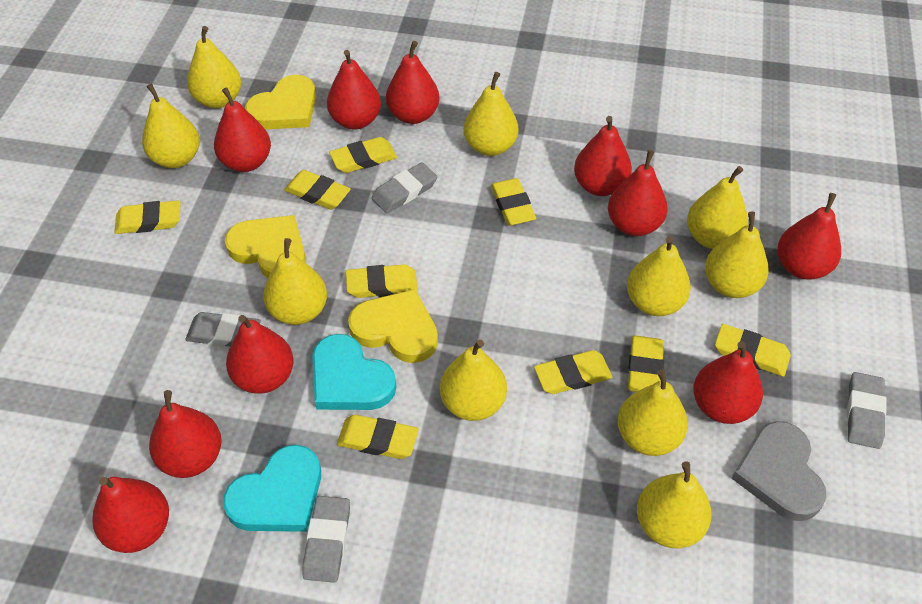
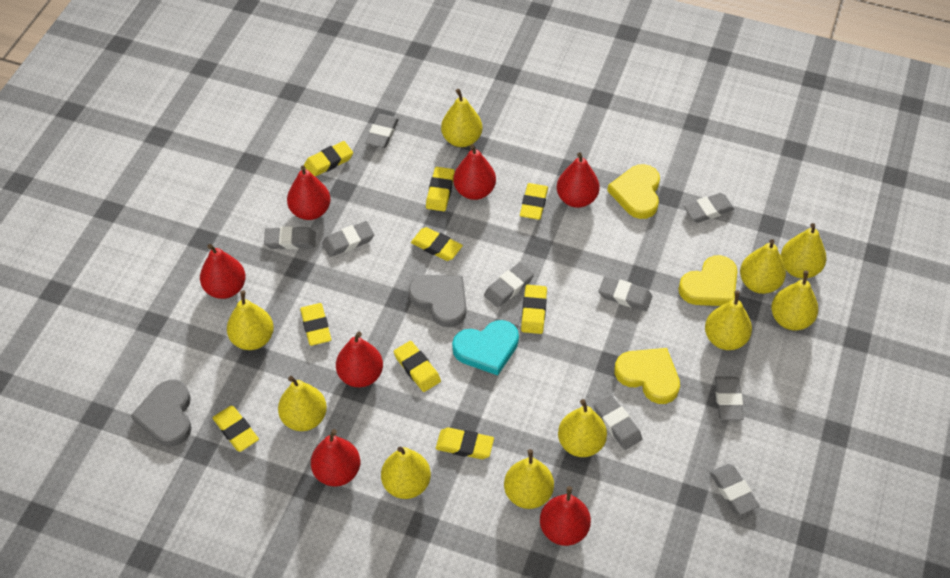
grey eraser: 4 -> 9
grey heart: 1 -> 2
red pear: 10 -> 7
turquoise heart: 2 -> 1

